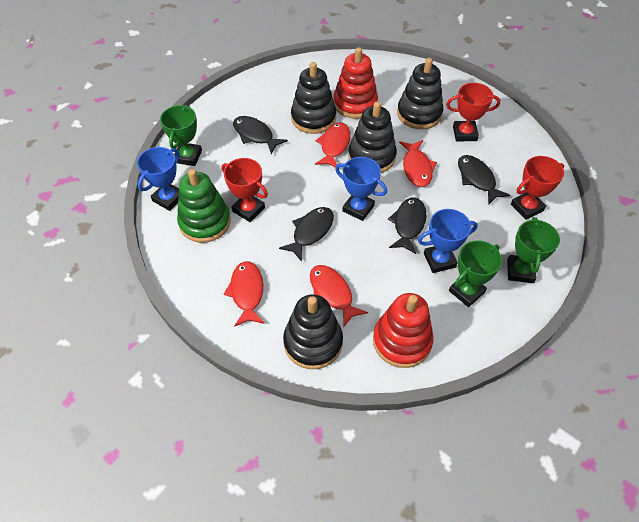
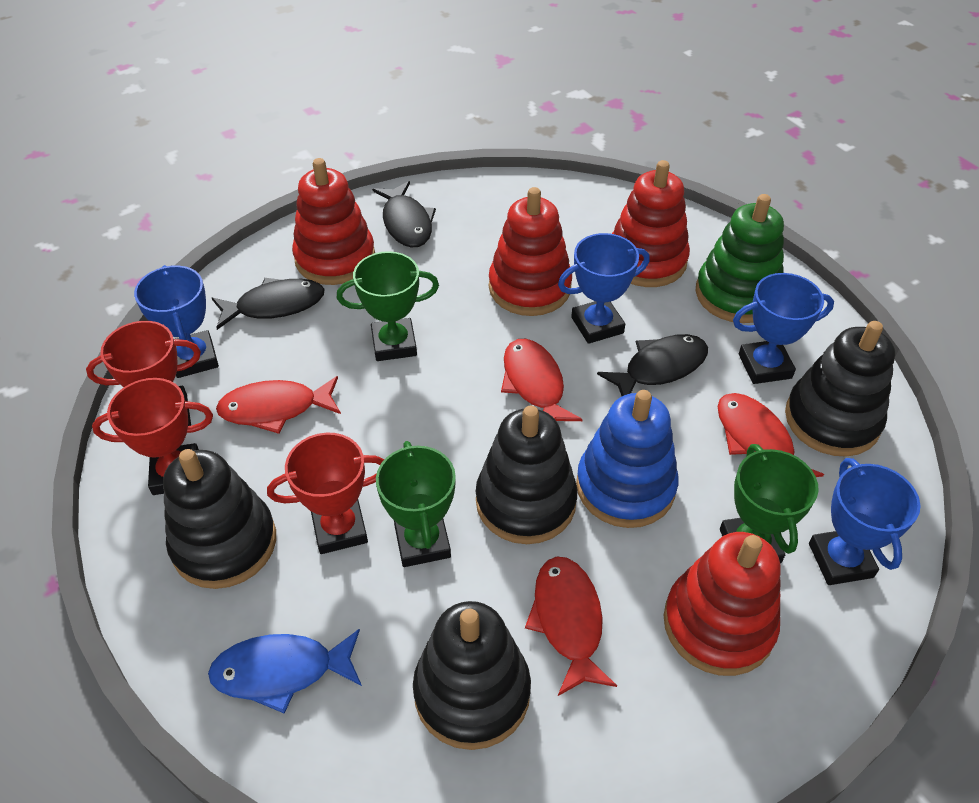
black fish: 4 -> 3
blue fish: 0 -> 1
blue stacking toy: 0 -> 1
blue trophy: 3 -> 4
red stacking toy: 2 -> 4

